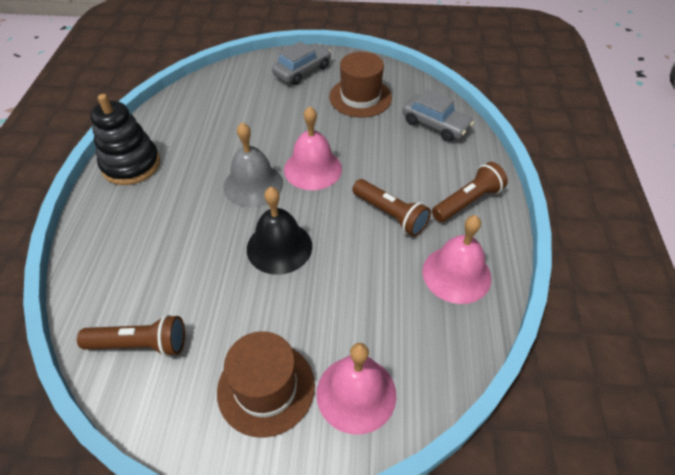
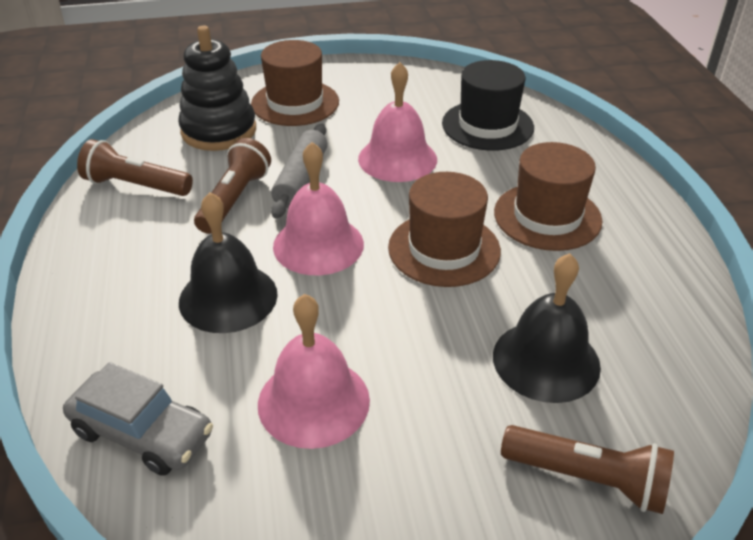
black bell: 1 -> 2
black hat: 0 -> 1
brown hat: 2 -> 3
grey bell: 1 -> 0
grey car: 2 -> 1
grey rolling pin: 0 -> 1

